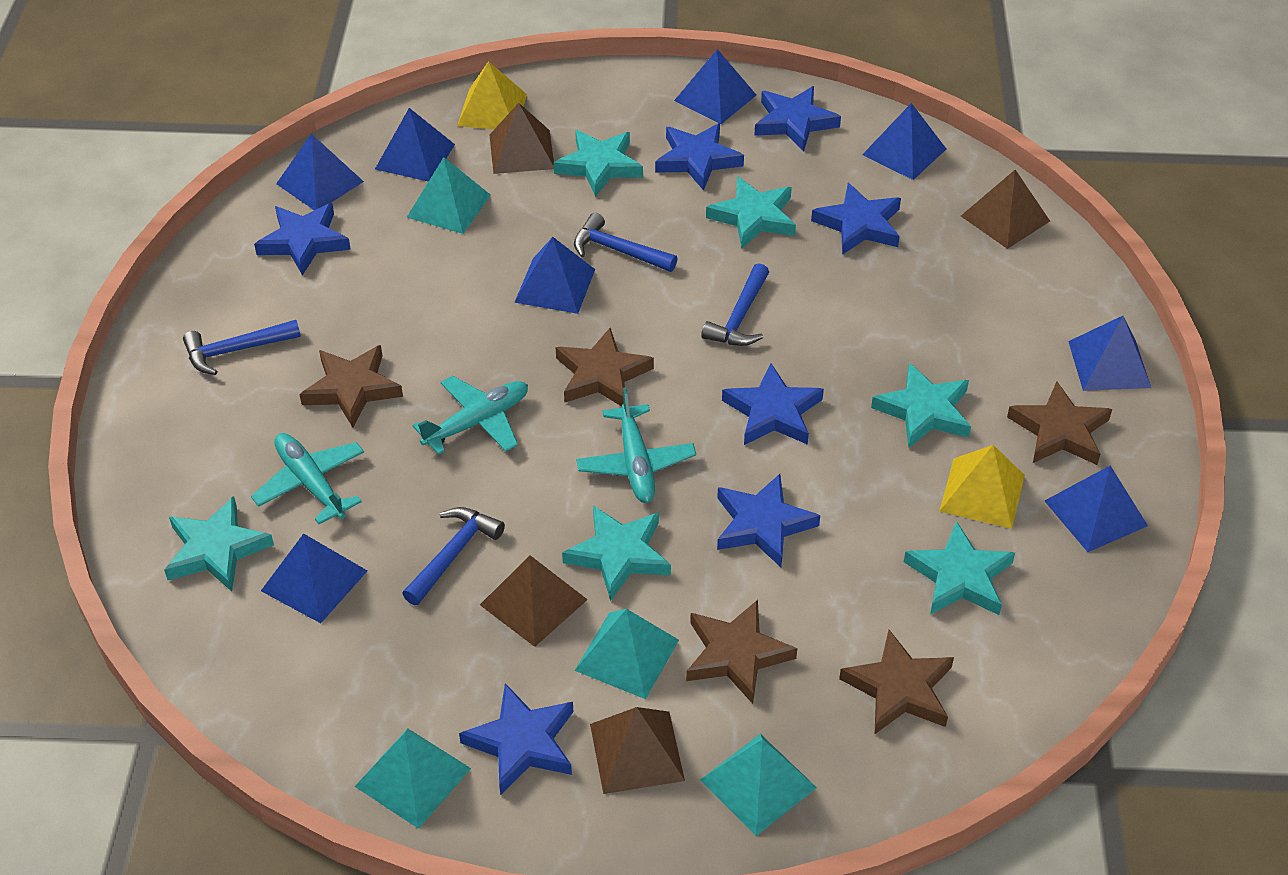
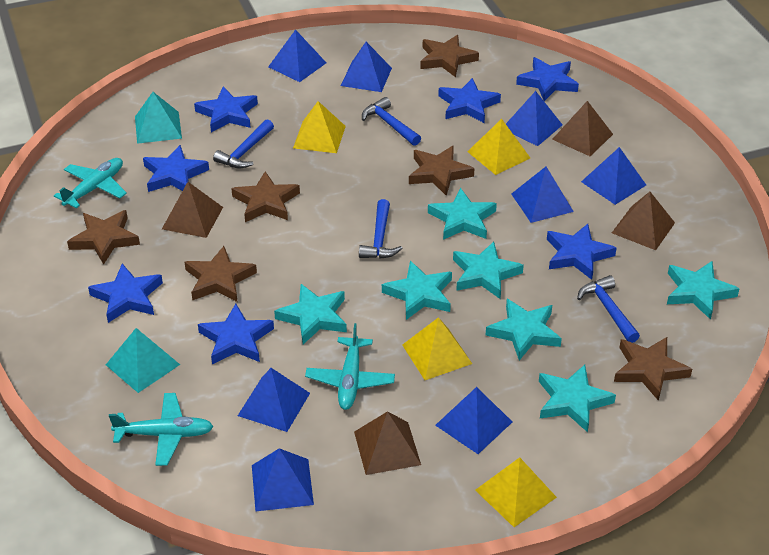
brown star: 5 -> 6
turquoise pyramid: 4 -> 2
turquoise star: 6 -> 7
yellow pyramid: 2 -> 4

